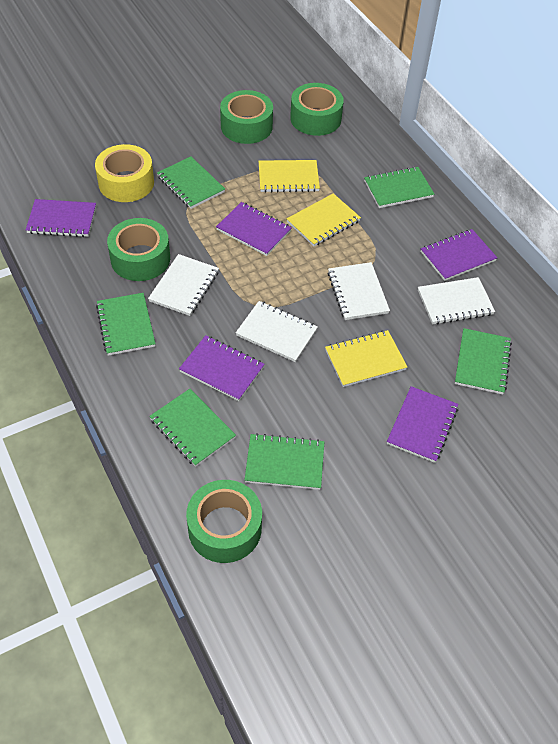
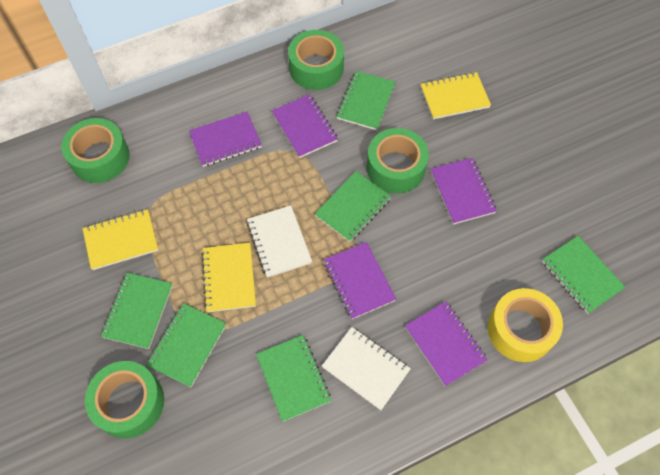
white notebook: 4 -> 2

